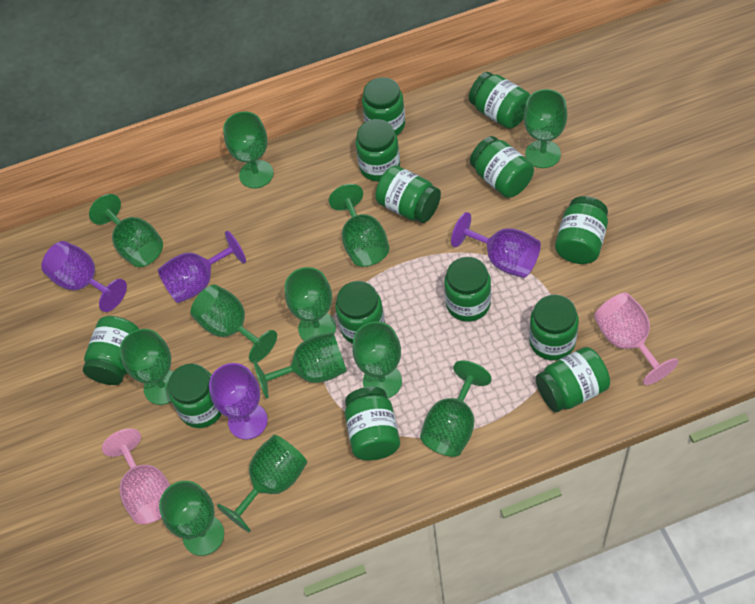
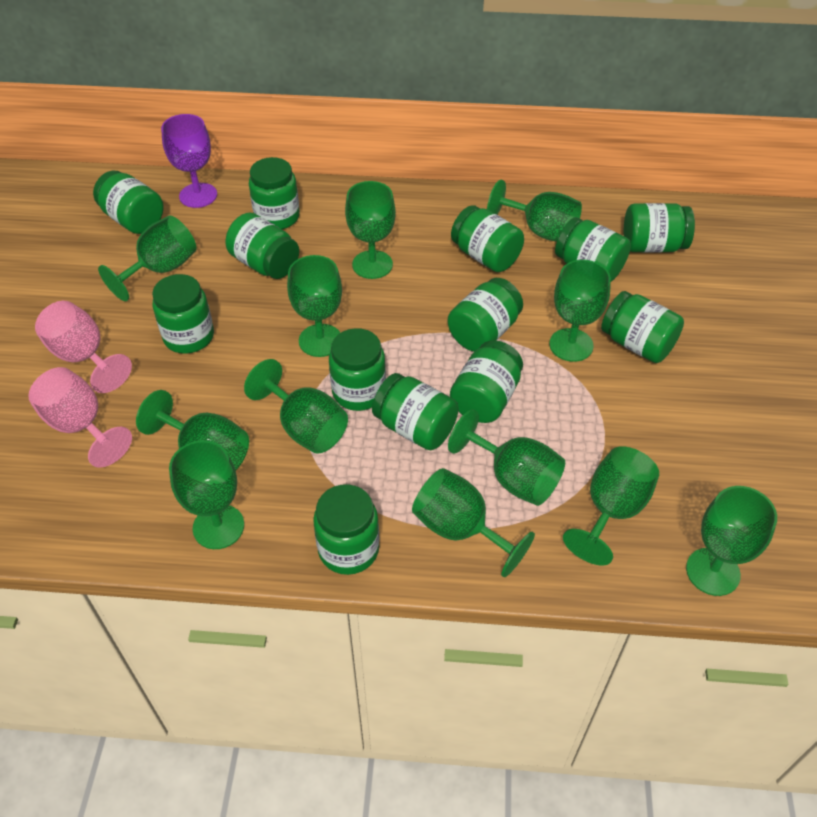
purple goblet: 4 -> 1

